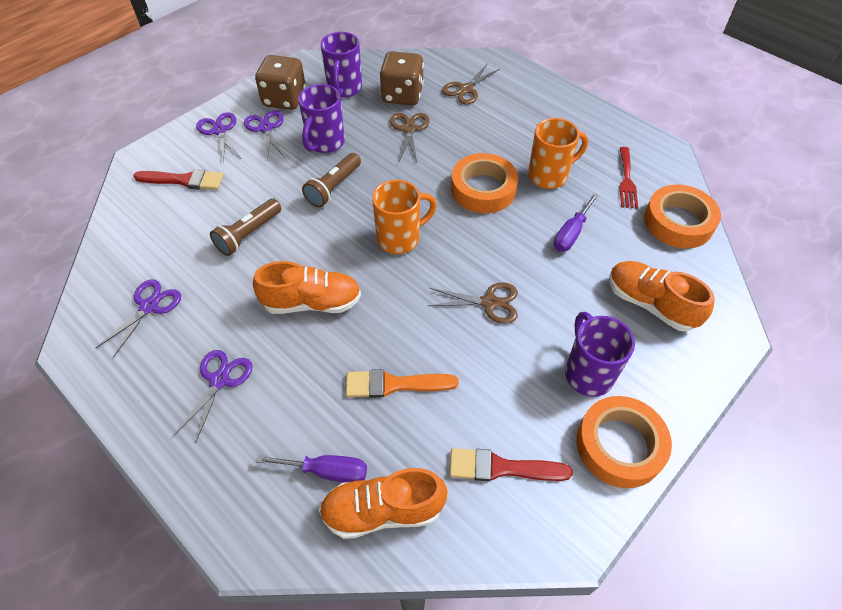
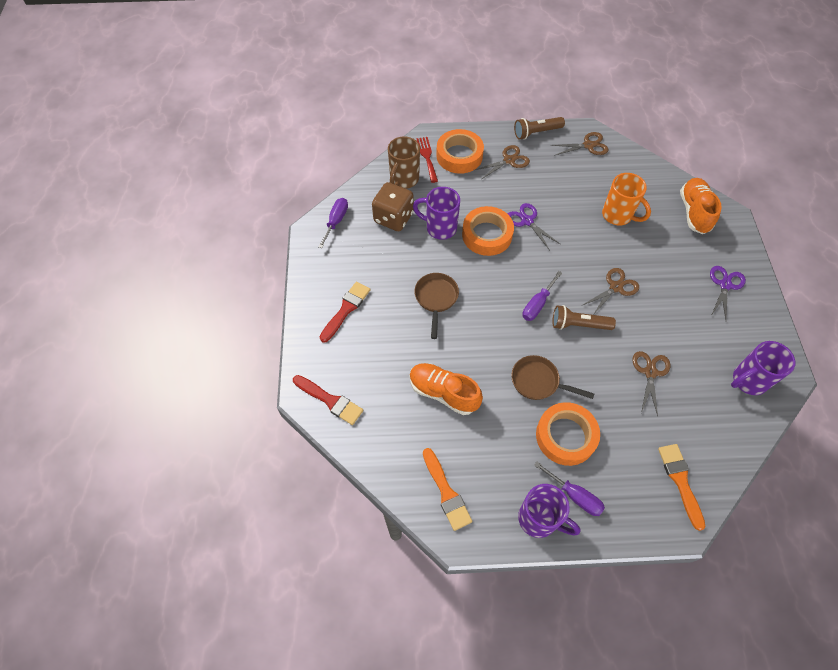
brown dice: 2 -> 1
brown mug: 0 -> 1
brown pan: 0 -> 2
brown scissors: 3 -> 4
orange brush: 1 -> 2
orange mug: 2 -> 1
orange shoe: 3 -> 2
purple scissors: 4 -> 2
purple screwdriver: 2 -> 3

